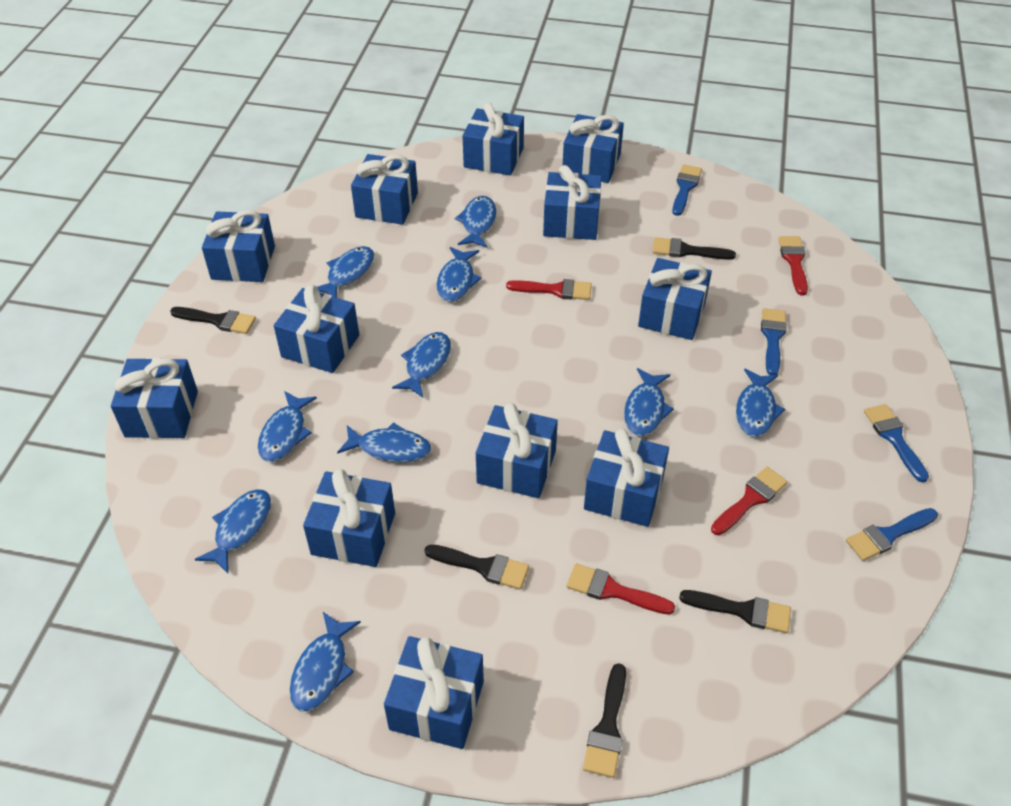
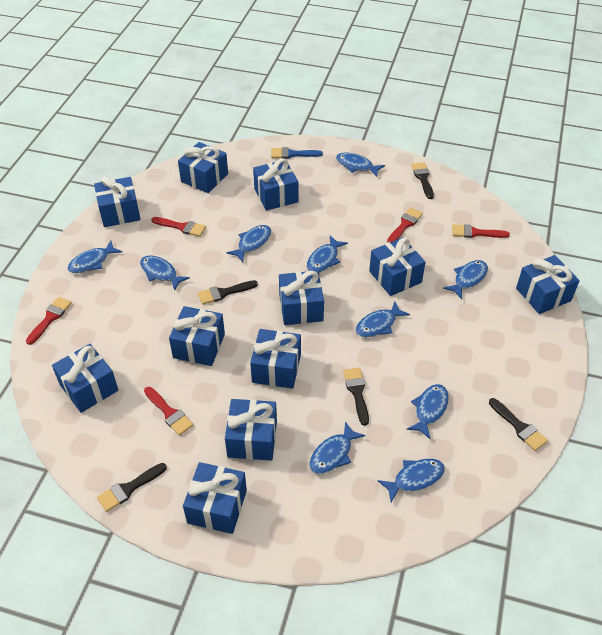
blue brush: 4 -> 1
blue gift: 12 -> 11
red brush: 4 -> 5

